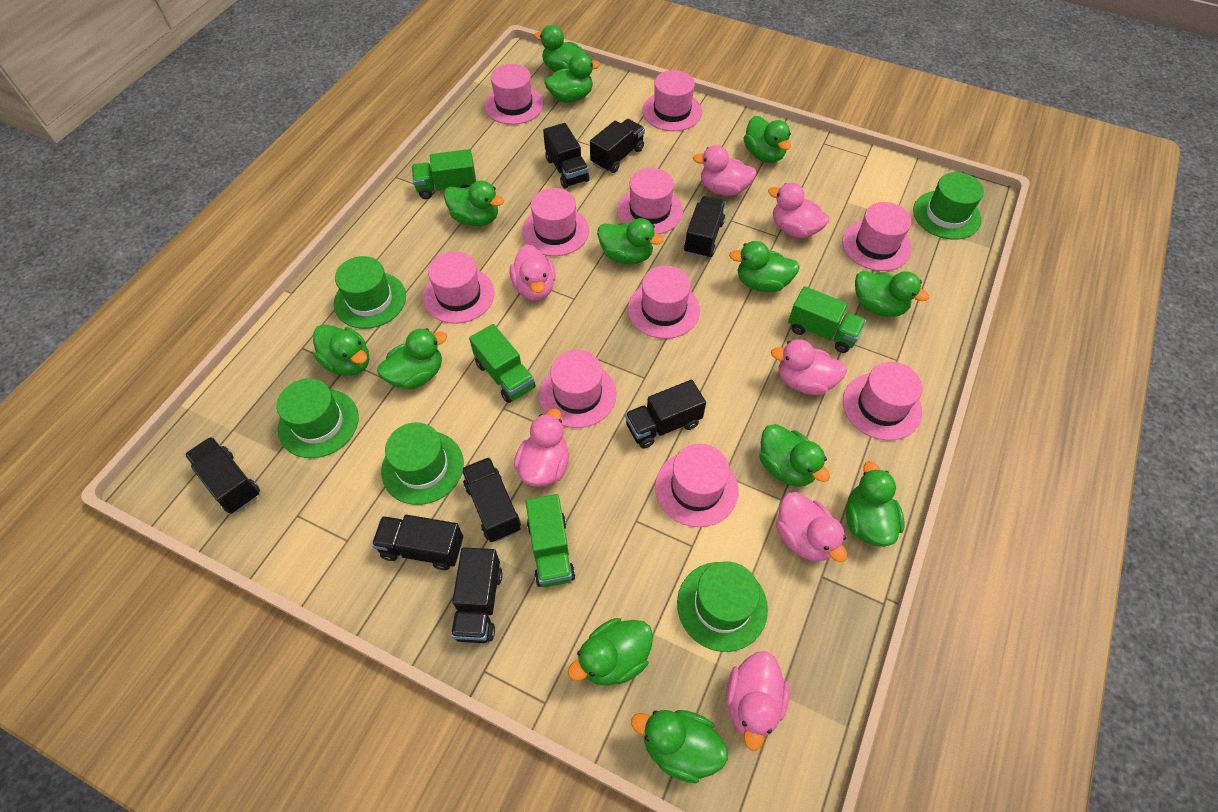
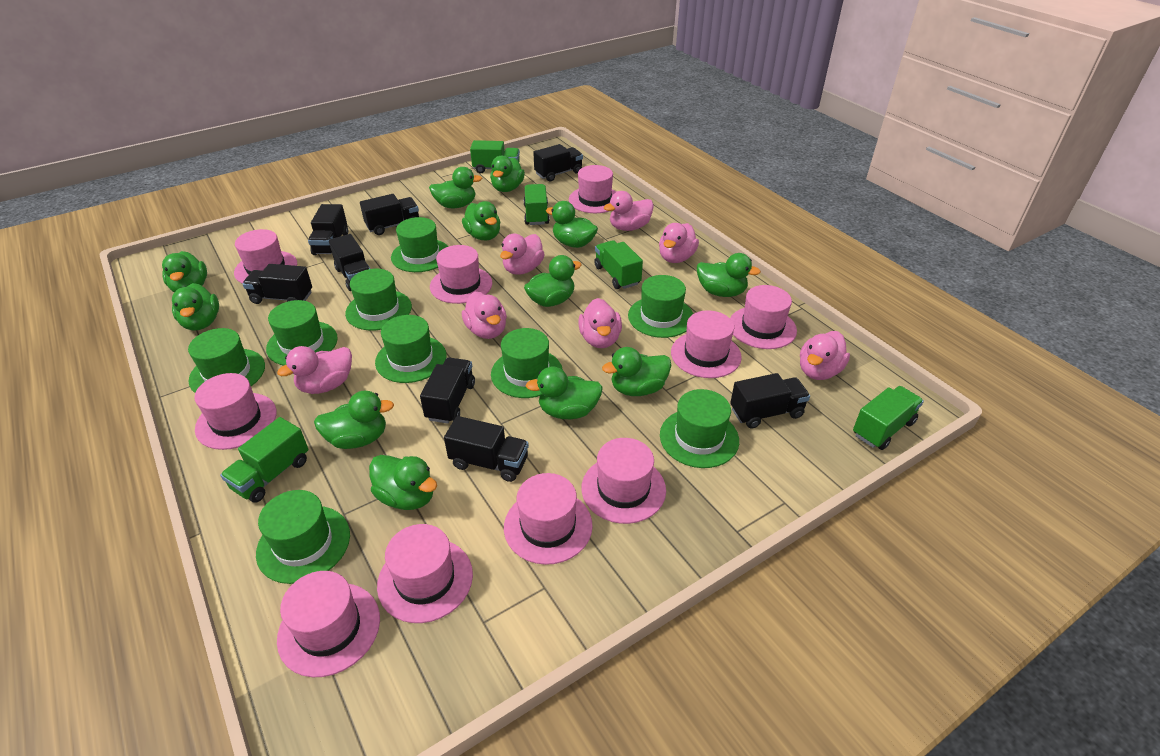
green duck: 13 -> 12
green hat: 5 -> 9
green truck: 4 -> 5

